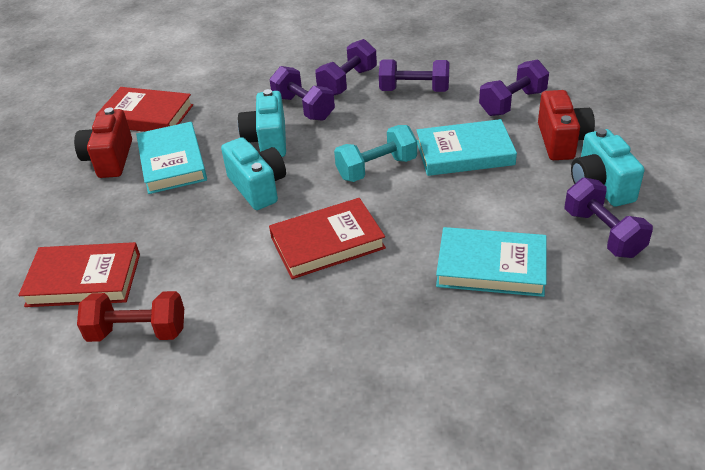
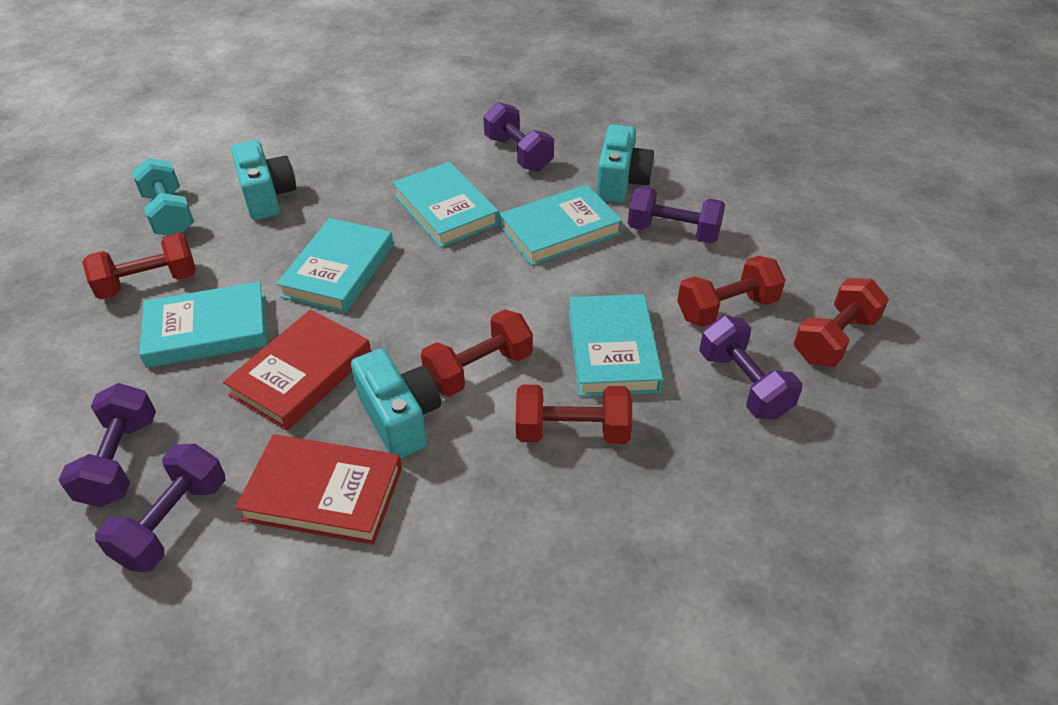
red book: 3 -> 2
red camera: 2 -> 0
red dumbbell: 1 -> 5
turquoise book: 3 -> 5

